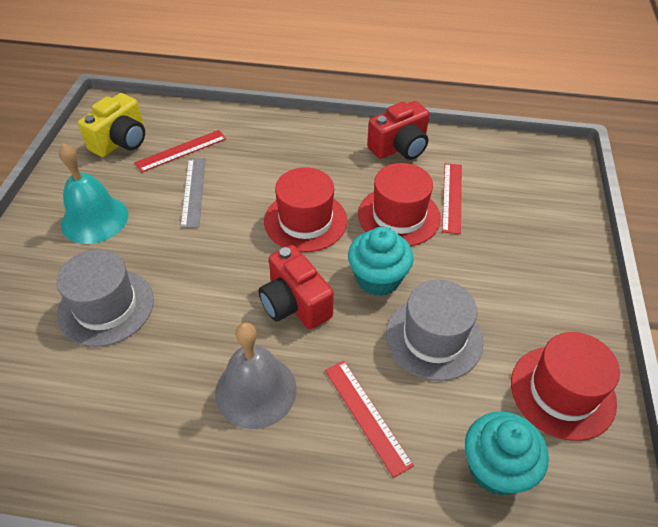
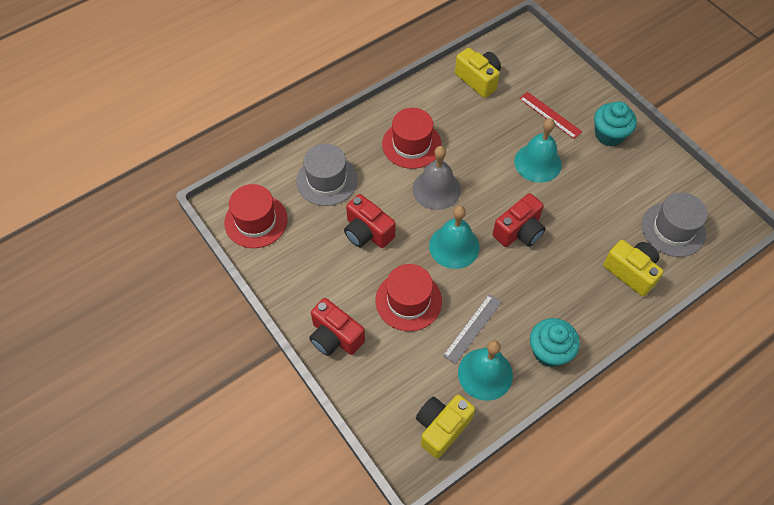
red camera: 2 -> 3
red ruler: 3 -> 1
turquoise bell: 1 -> 3
yellow camera: 1 -> 3

